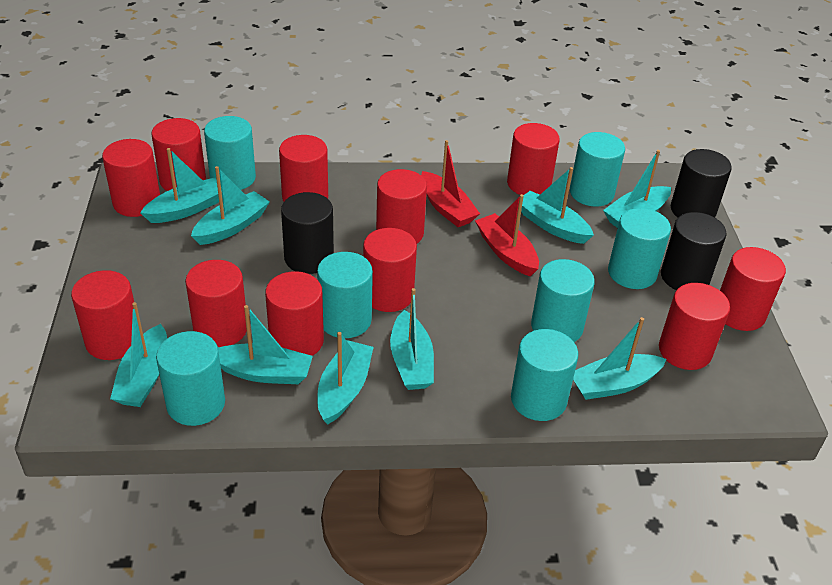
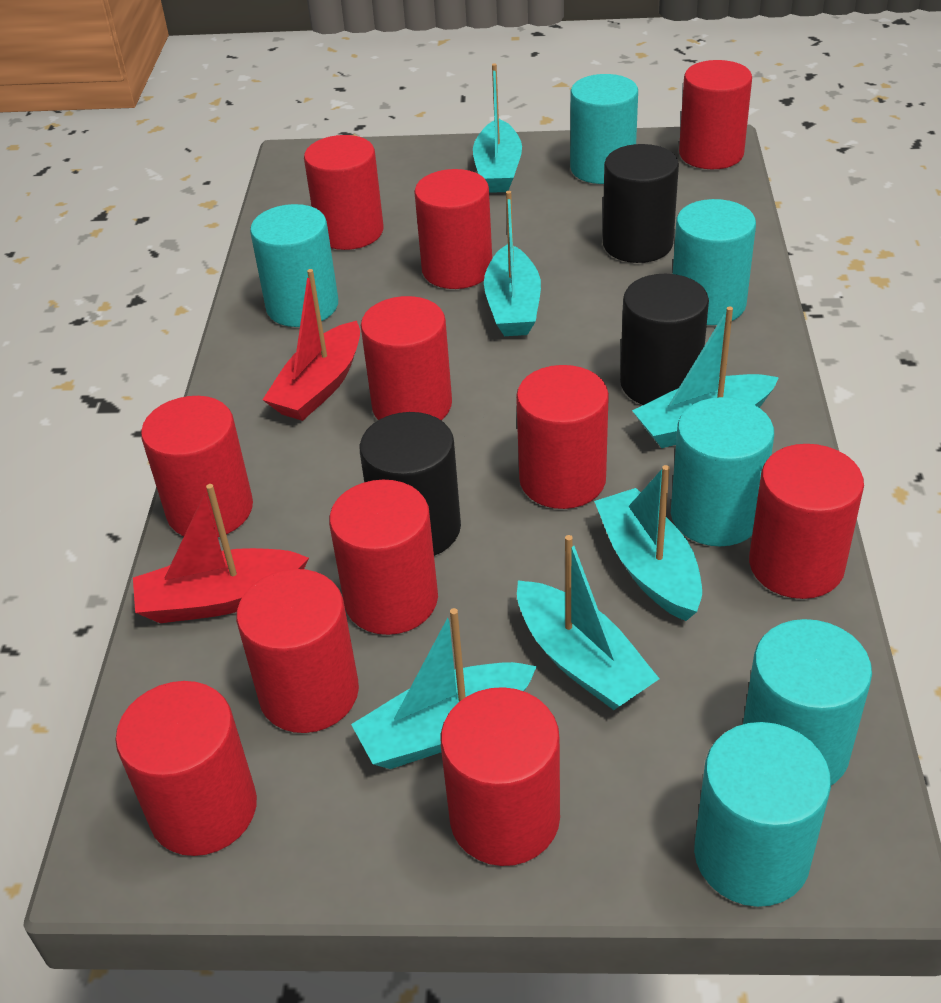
turquoise boat: 9 -> 6
turquoise cylinder: 7 -> 6

